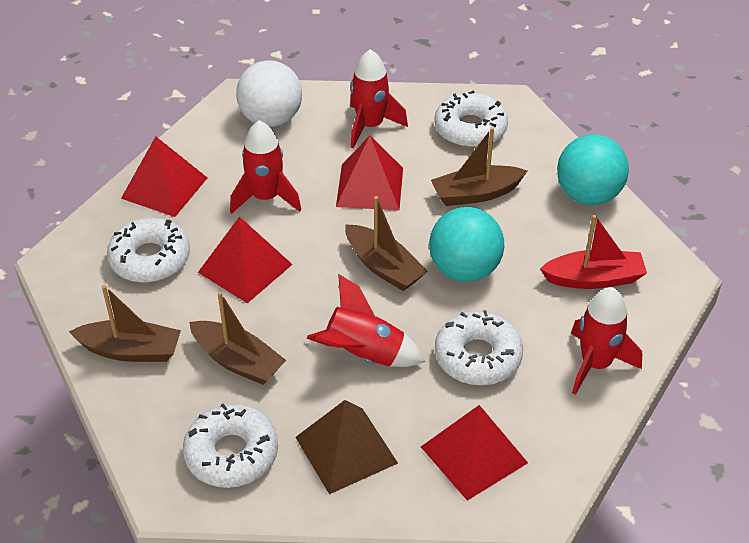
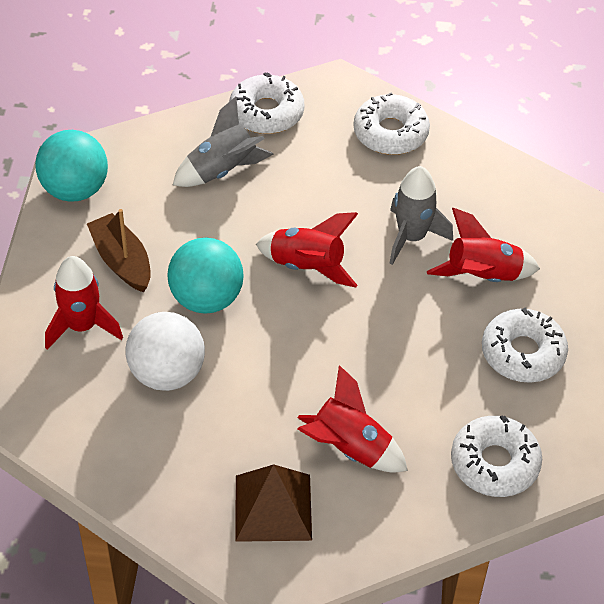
brown boat: 4 -> 1
grey rocket: 0 -> 2
red boat: 1 -> 0
red pyramid: 4 -> 0

